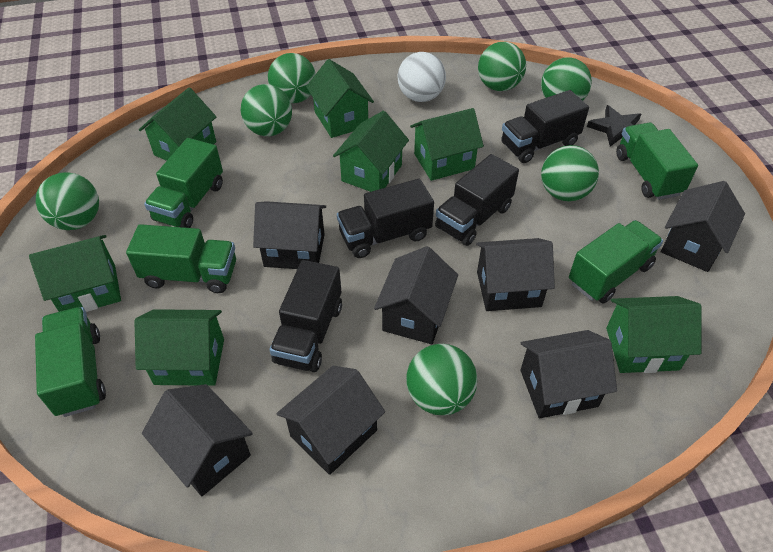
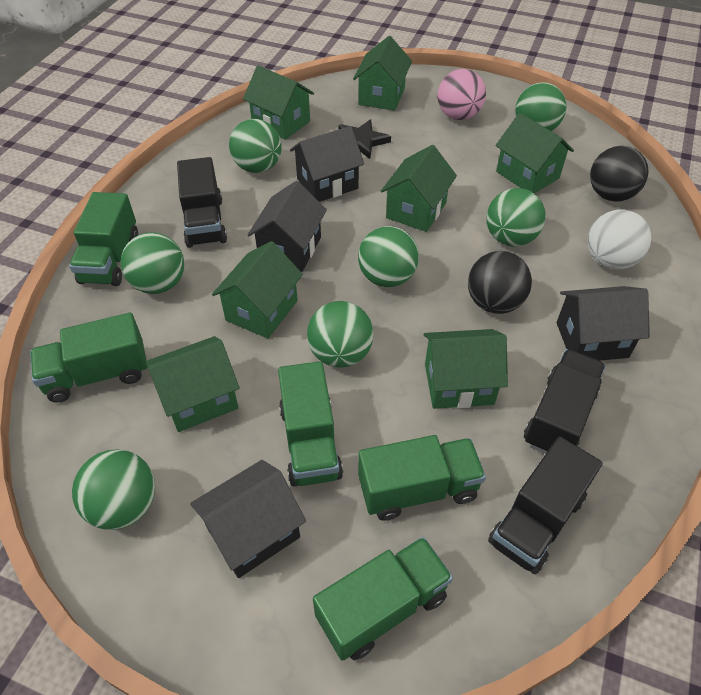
black ball: 0 -> 2
black house: 7 -> 4
black truck: 4 -> 3
pink ball: 0 -> 1

